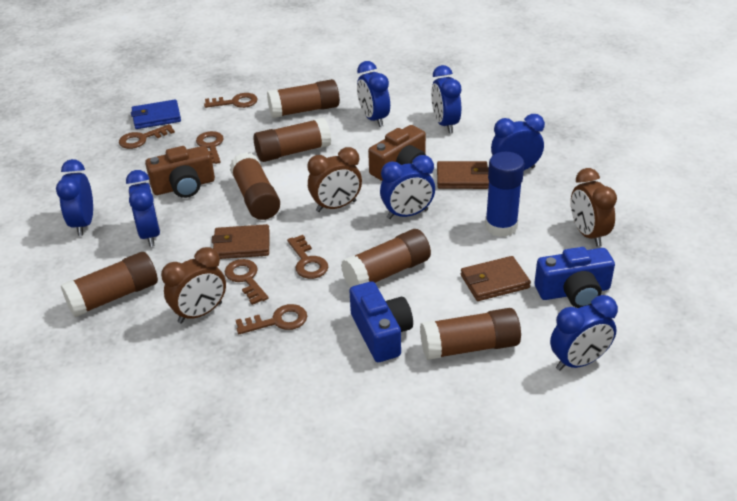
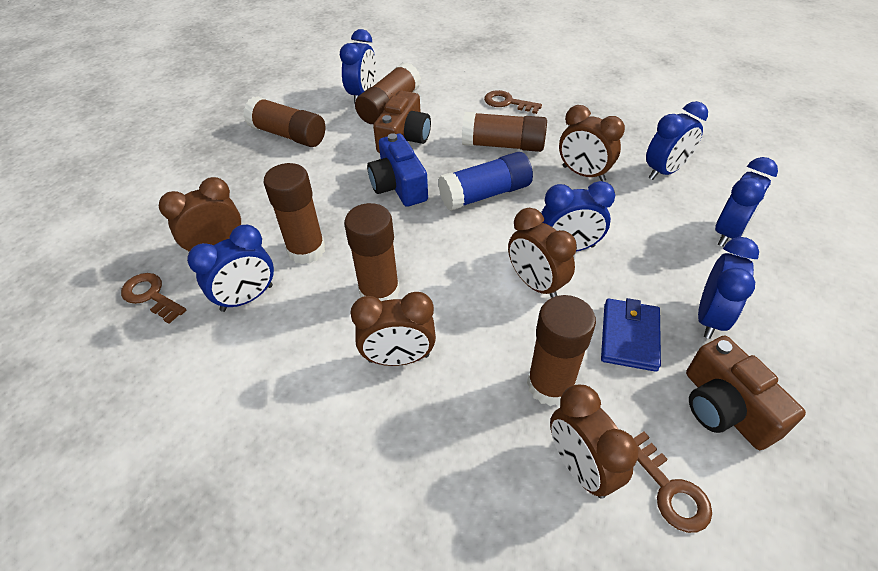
blue camera: 2 -> 1
blue clock: 7 -> 6
brown clock: 3 -> 5
brown key: 6 -> 3
brown wallet: 3 -> 0

